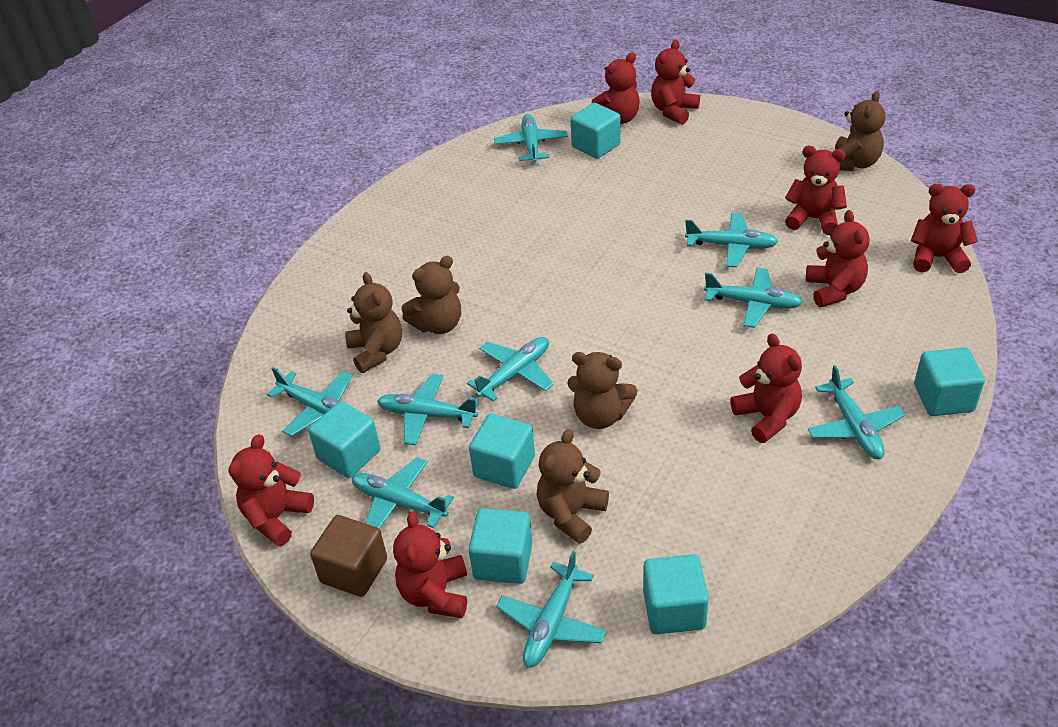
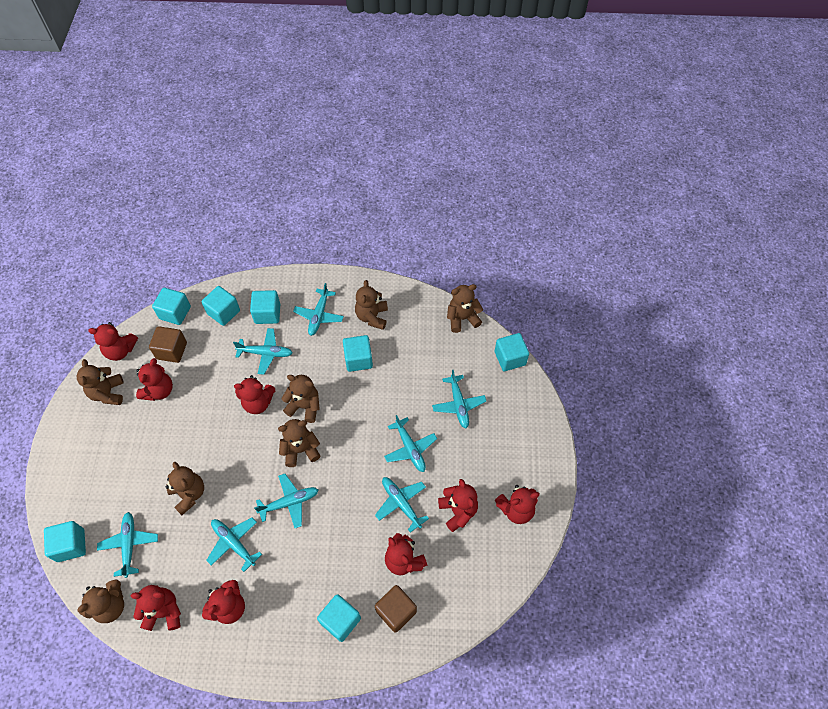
brown cube: 1 -> 2
brown teddy bear: 5 -> 7
turquoise cube: 6 -> 7
turquoise plane: 9 -> 8

